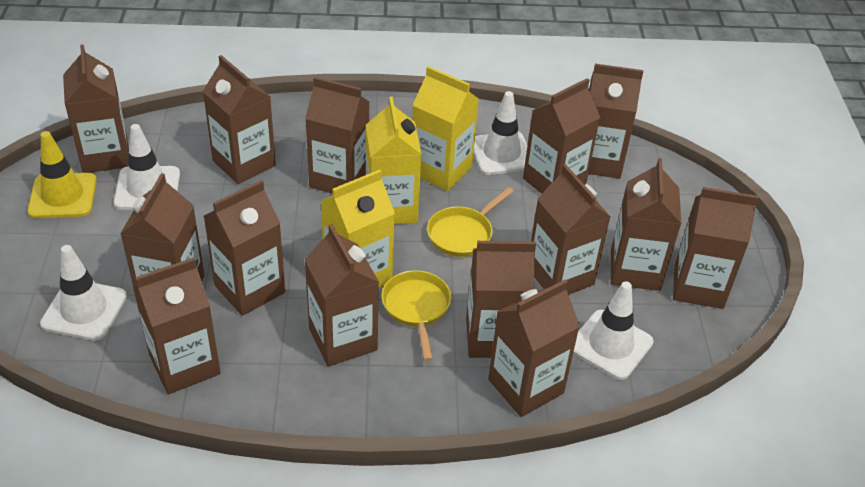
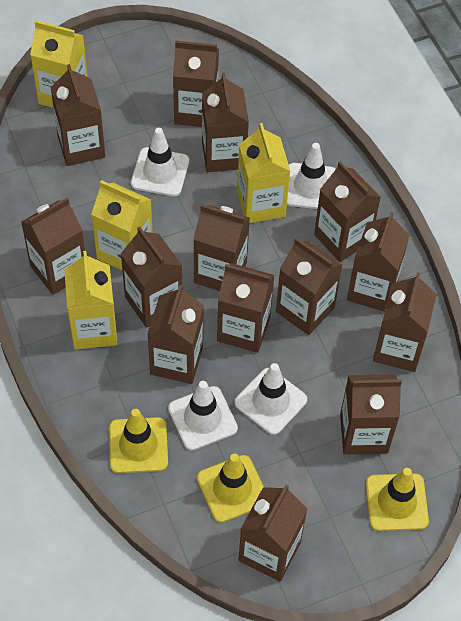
yellow carton: 3 -> 4
yellow pan: 2 -> 0
yellow traffic cone: 1 -> 3

